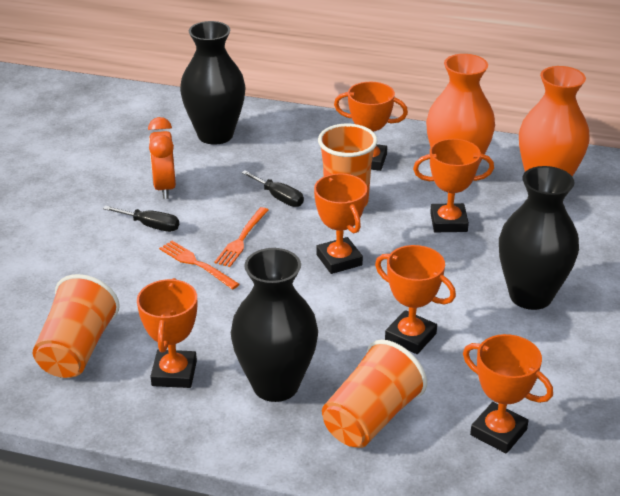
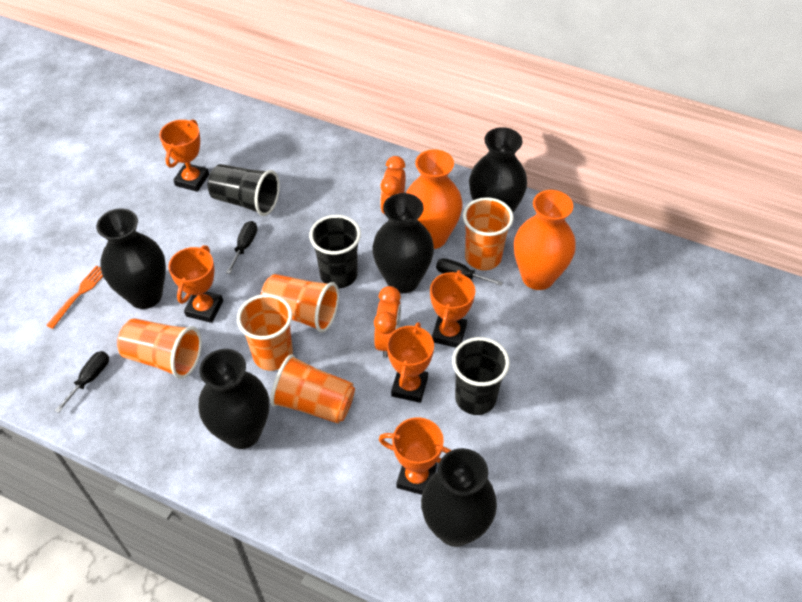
black cup: 0 -> 3
black screwdriver: 2 -> 3
black vase: 3 -> 5
orange clock: 1 -> 2
orange cup: 3 -> 5
orange fork: 2 -> 1
orange trophy: 6 -> 5

